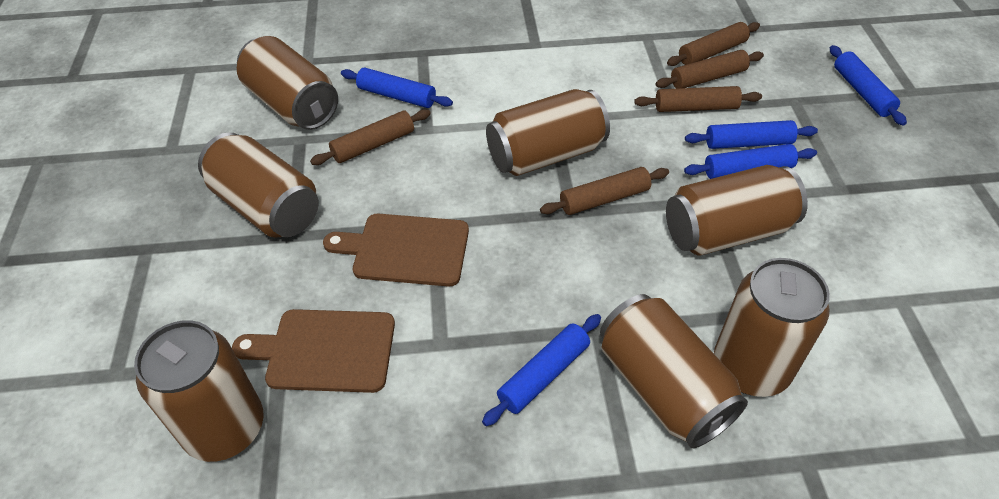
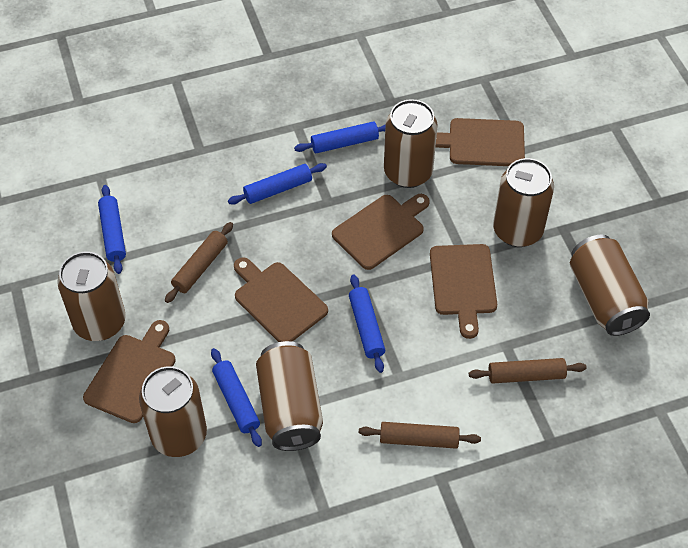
brown can: 7 -> 6
brown cutting board: 2 -> 5
brown rolling pin: 5 -> 3

